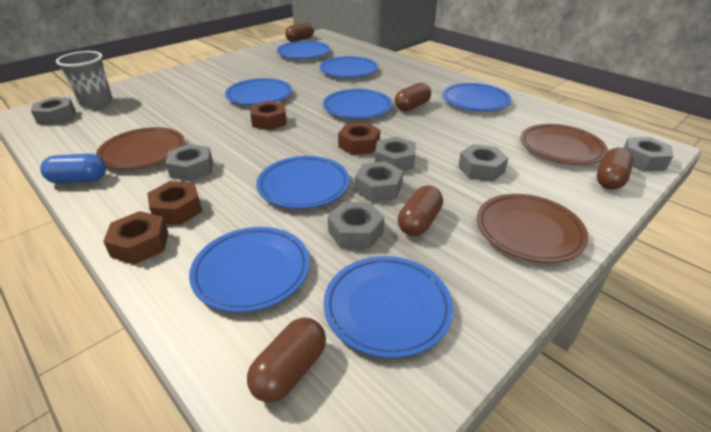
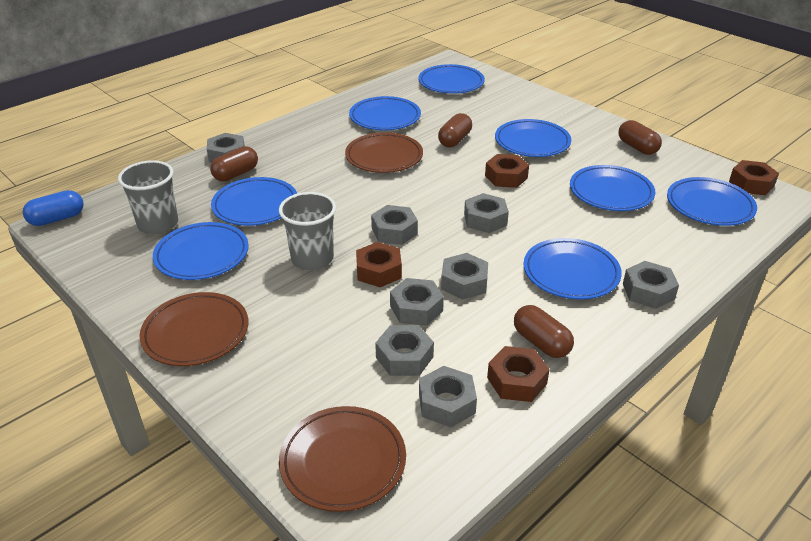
brown capsule: 5 -> 4
grey cup: 1 -> 2
grey nut: 7 -> 8

